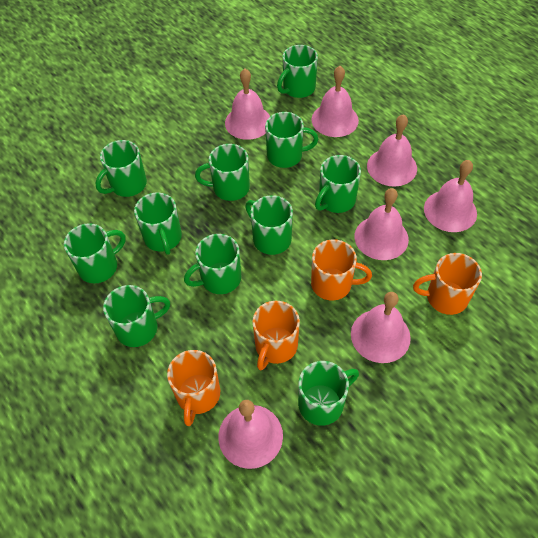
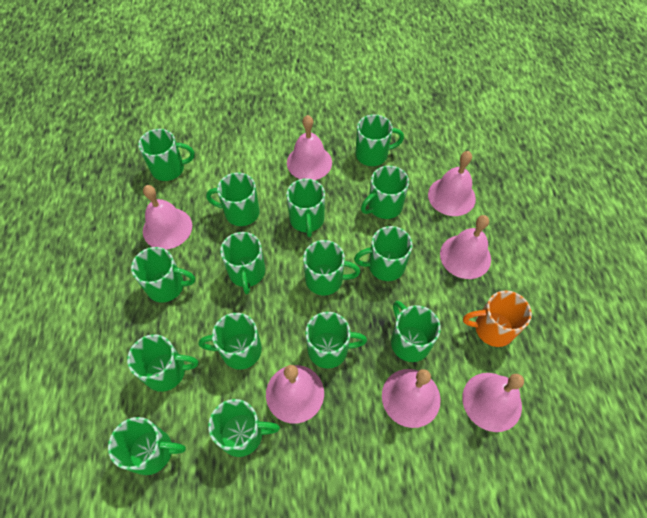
green mug: 11 -> 15
orange mug: 4 -> 1

